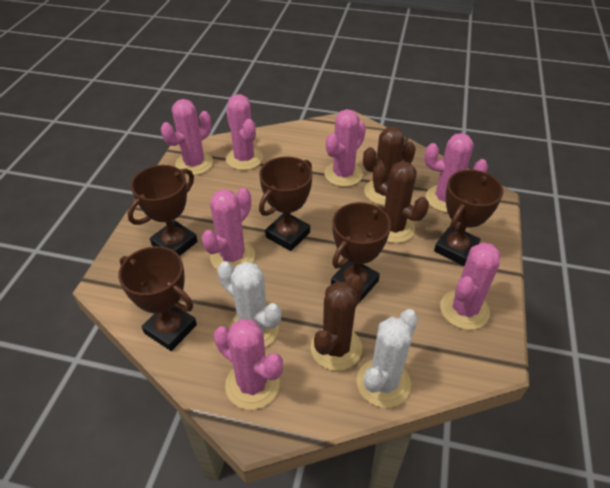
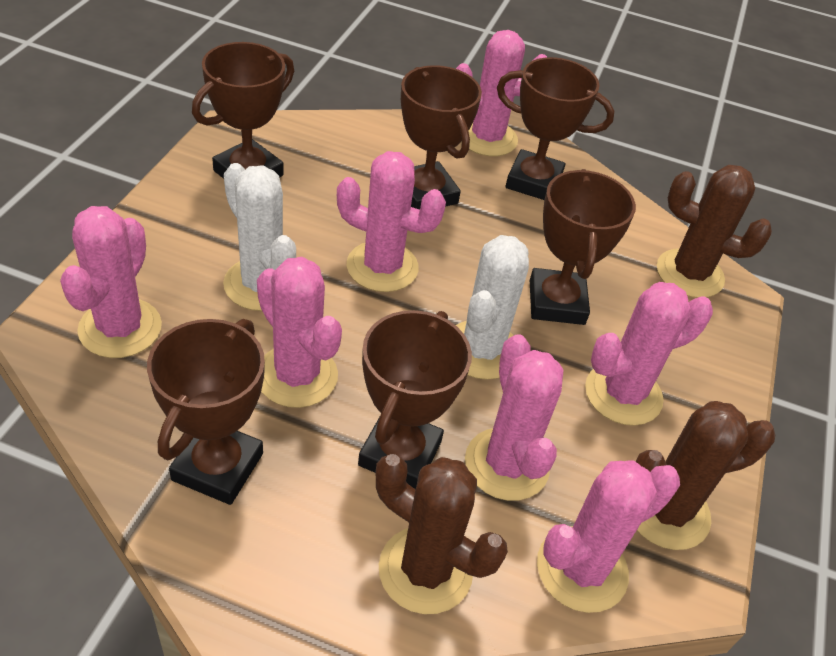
brown trophy: 5 -> 6

